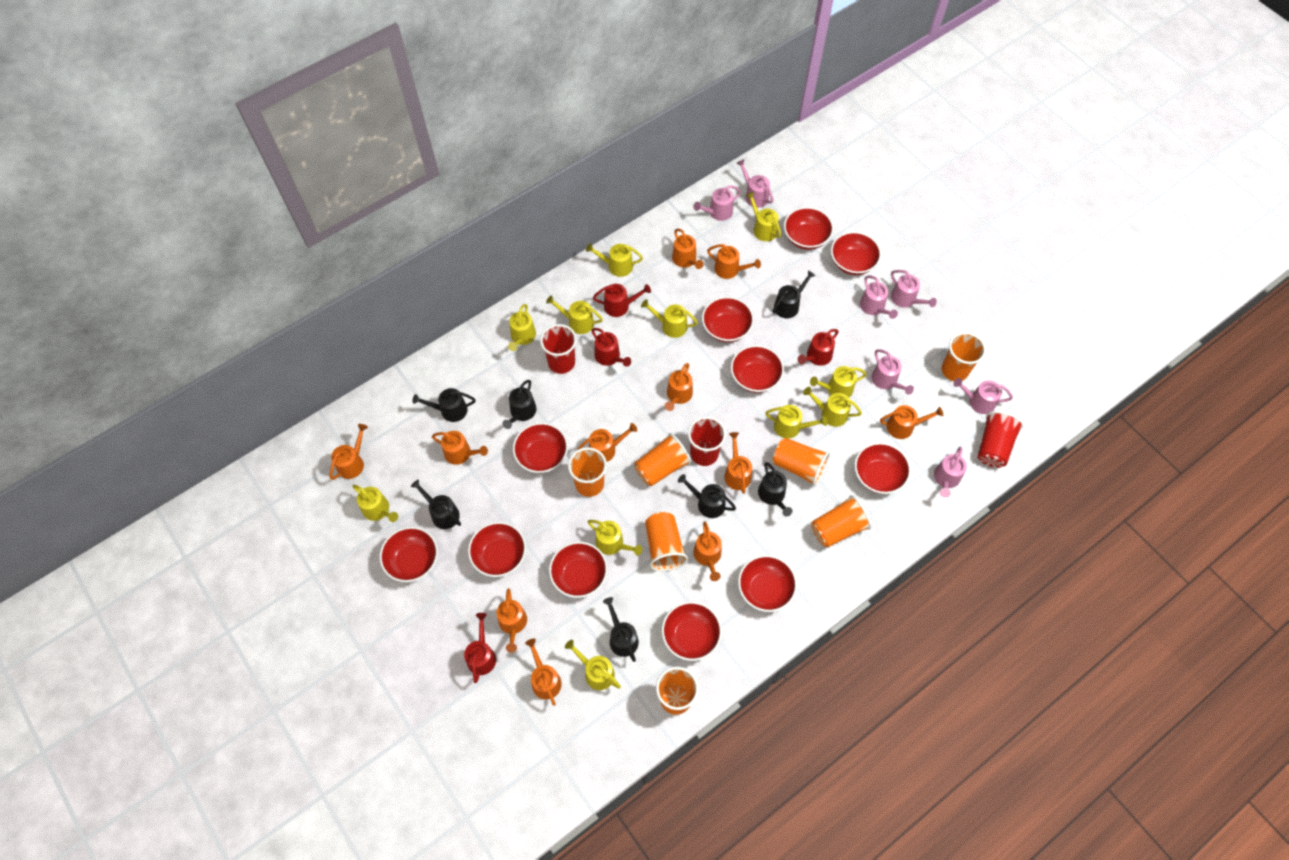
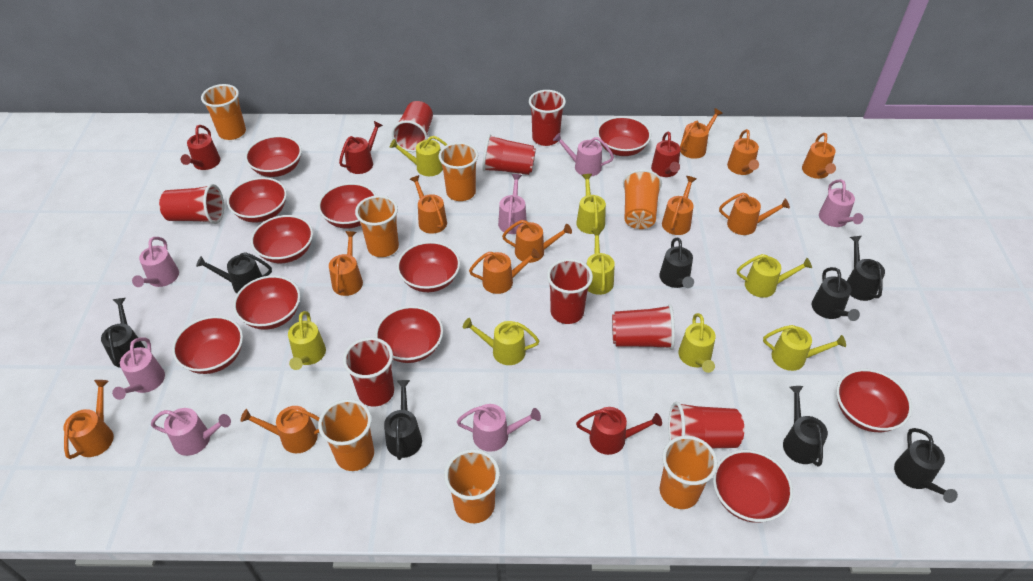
black watering can: 7 -> 8
red cup: 3 -> 8
yellow watering can: 11 -> 8

